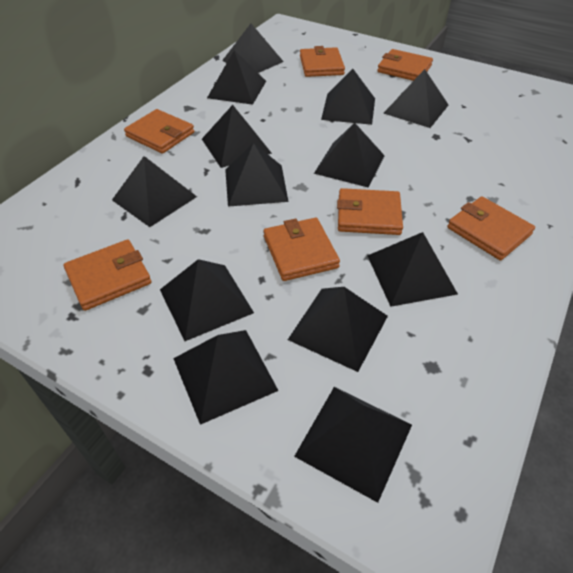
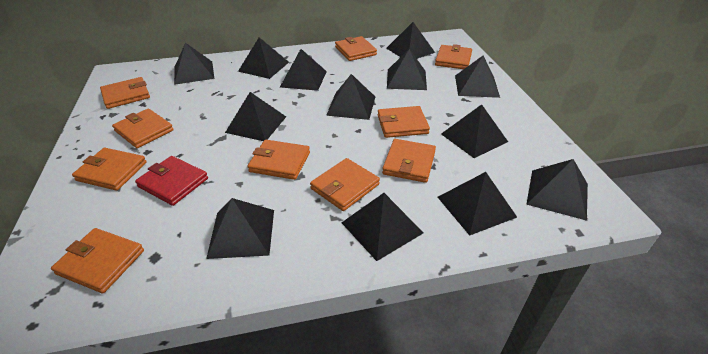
orange wallet: 7 -> 10
red wallet: 0 -> 1

